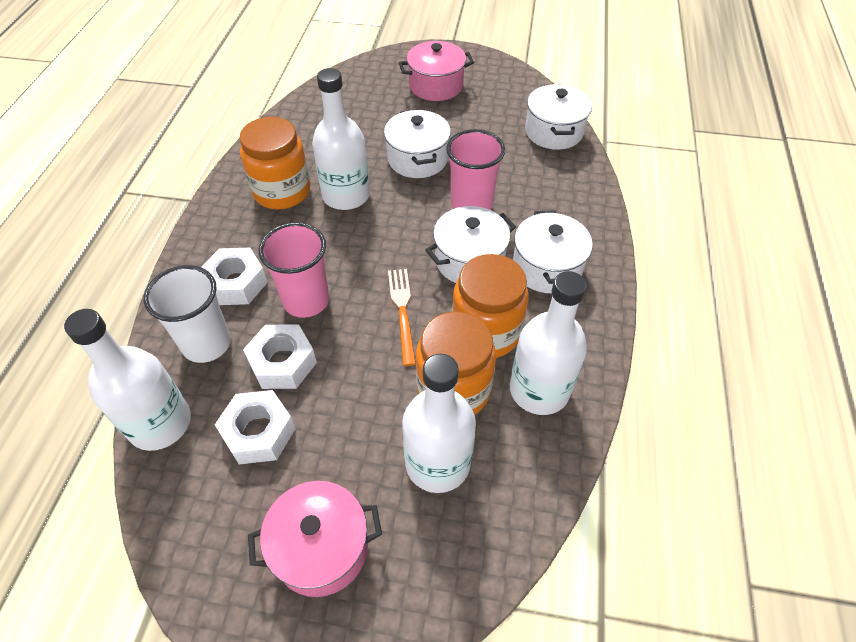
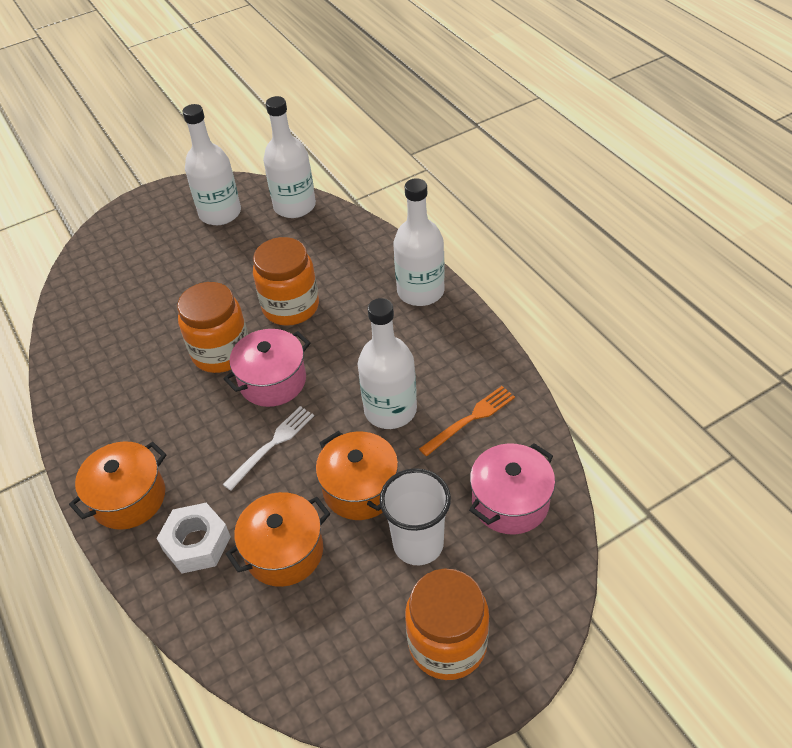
orange pot: 0 -> 3
pink cup: 2 -> 0
white fork: 0 -> 1
white nut: 3 -> 1
white pot: 4 -> 0

